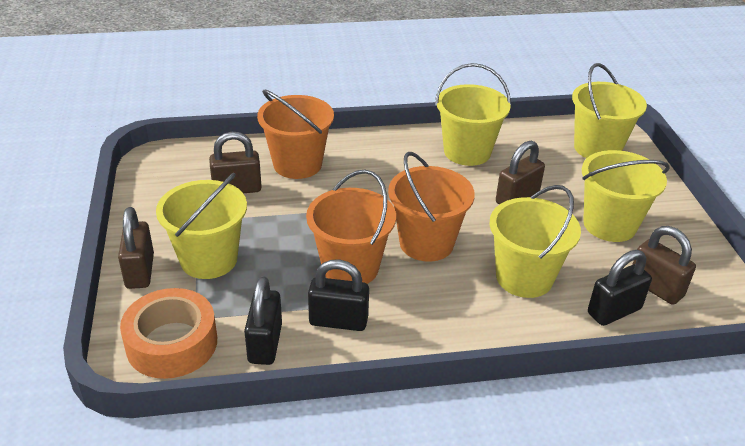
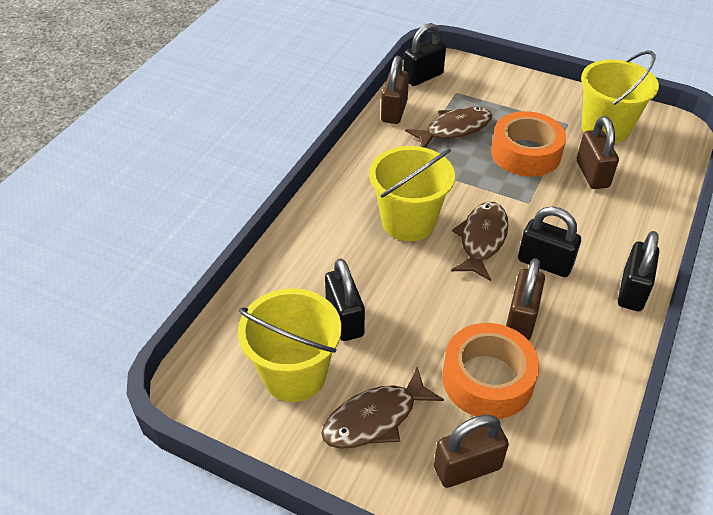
black padlock: 3 -> 4
brown fish: 0 -> 3
orange bucket: 3 -> 0
orange tape: 1 -> 2
yellow bucket: 5 -> 3

